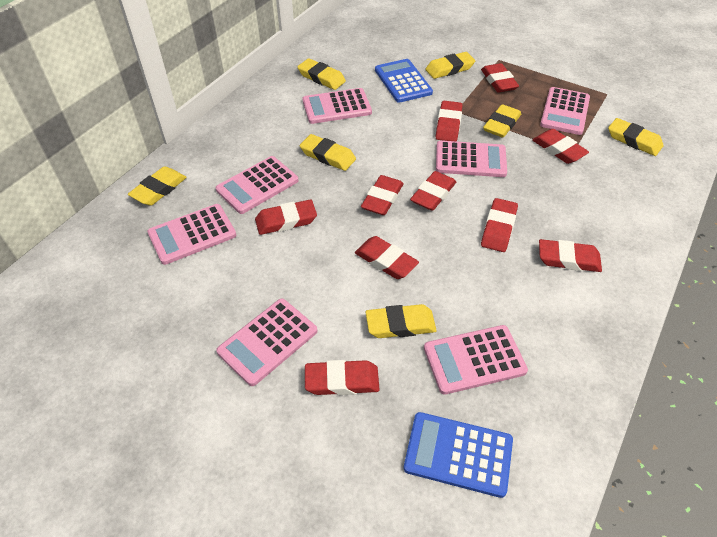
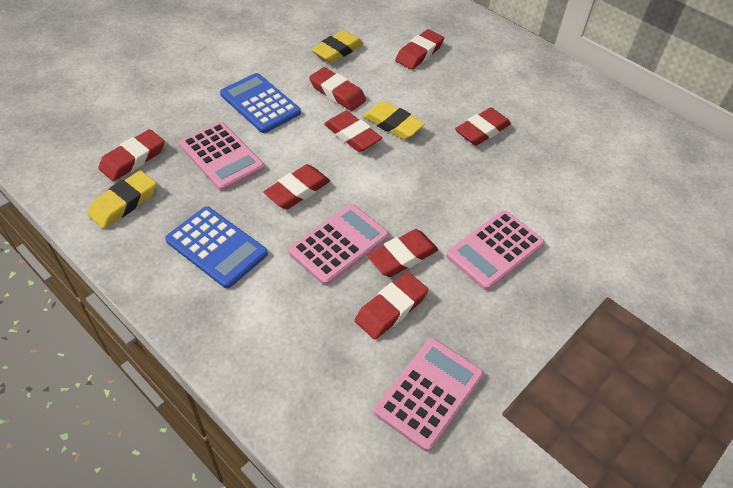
pink calculator: 7 -> 4
red eraser: 10 -> 8
yellow eraser: 7 -> 3

